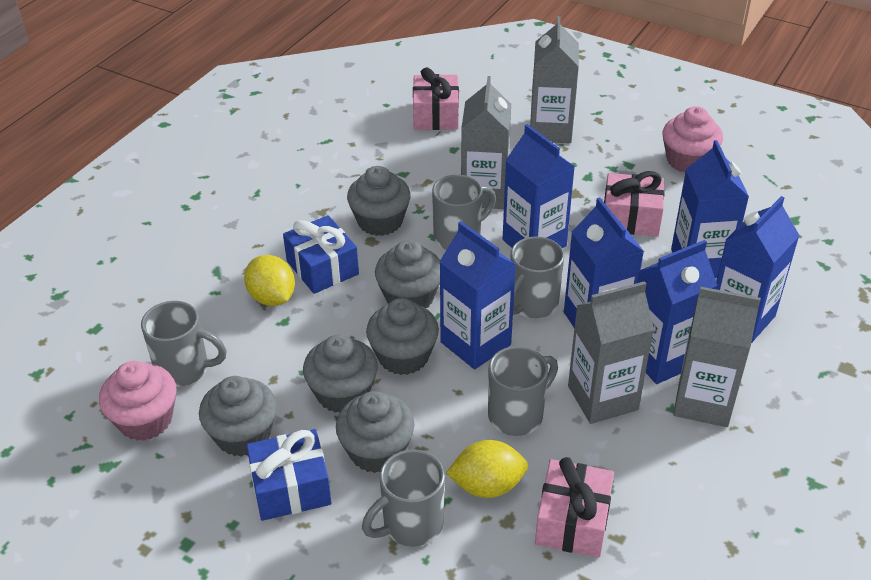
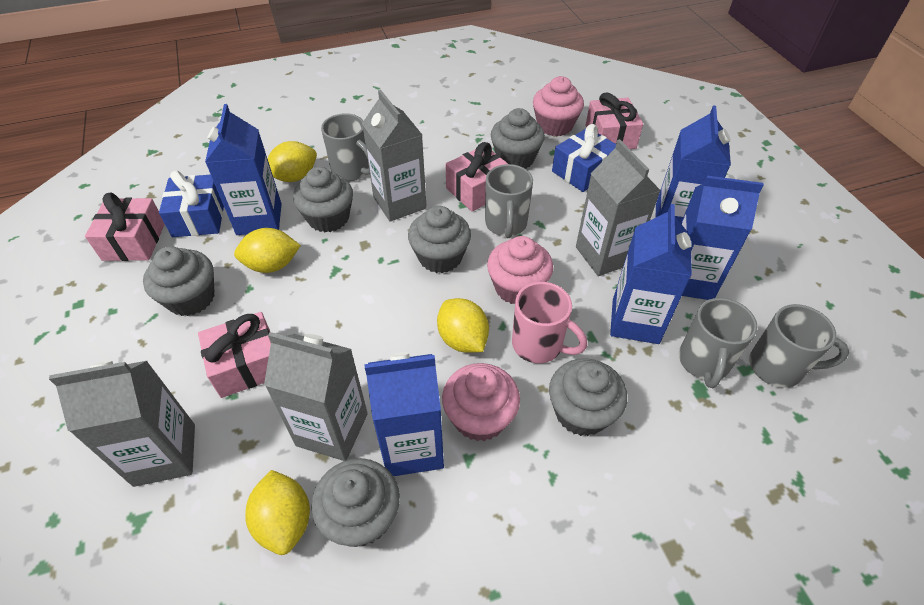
blue carton: 6 -> 5
grey mug: 5 -> 4
pink cupcake: 2 -> 3
pink gift: 3 -> 4
pink mug: 0 -> 1
yellow lemon: 2 -> 4

